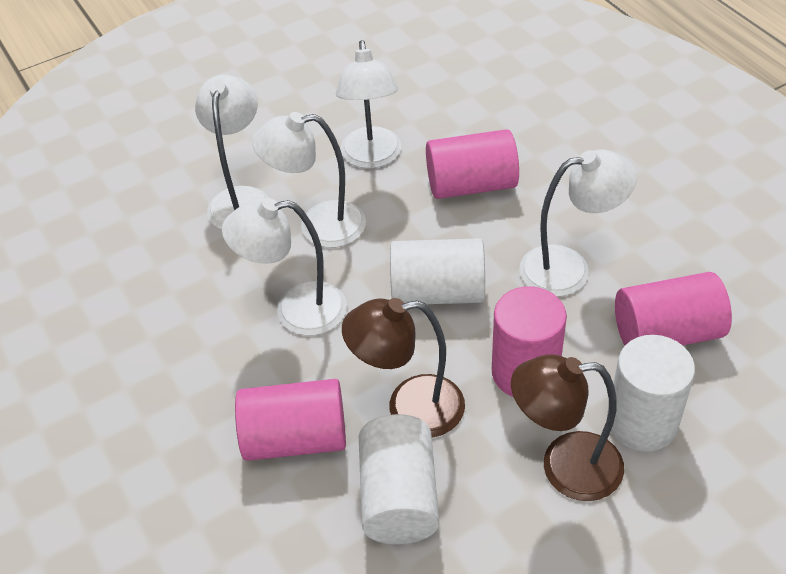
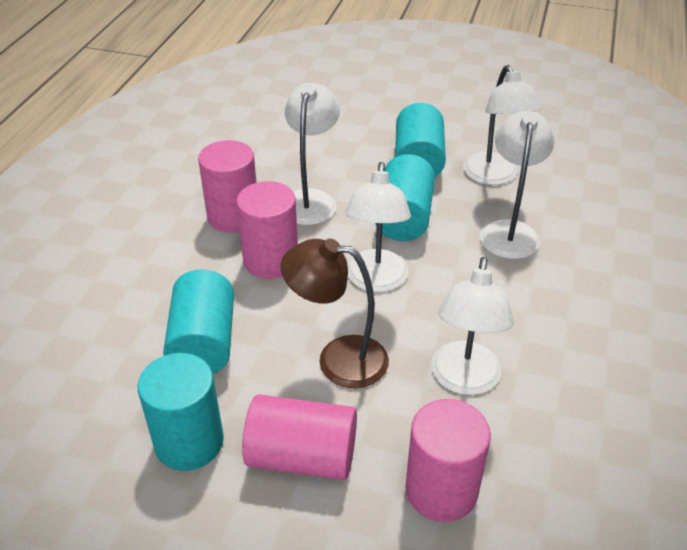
brown lamp: 2 -> 1
turquoise cylinder: 0 -> 4
white cylinder: 3 -> 0

